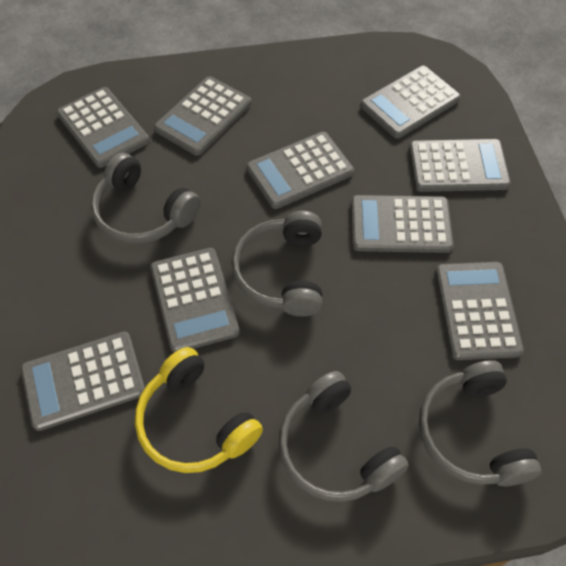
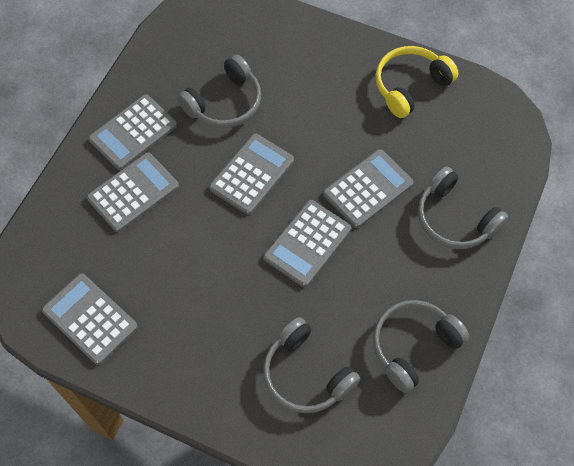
grey calculator: 9 -> 6

